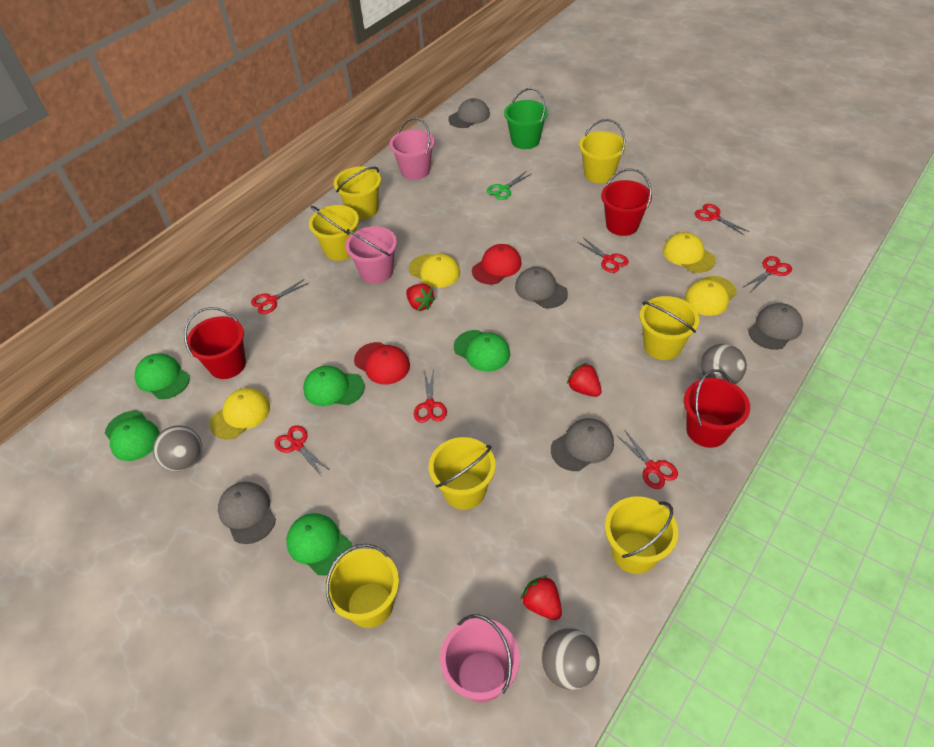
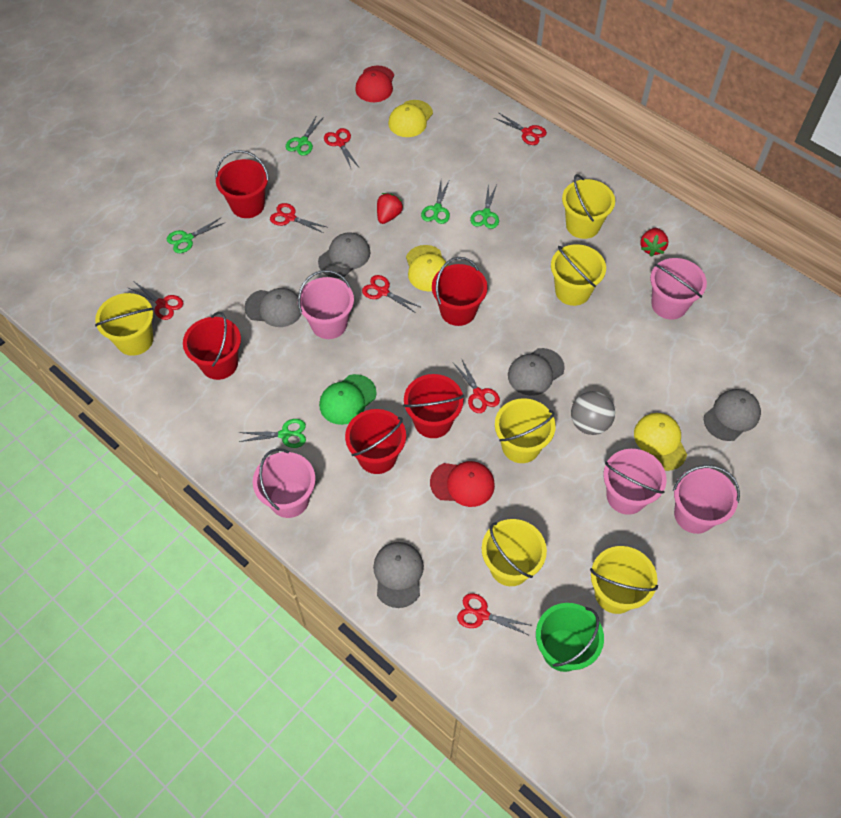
green cap: 5 -> 1
green scissors: 1 -> 5
grey ball: 3 -> 1
pink bucket: 3 -> 5
red bucket: 3 -> 5
red strawberry: 3 -> 2
yellow bucket: 7 -> 6
yellow cap: 4 -> 3

